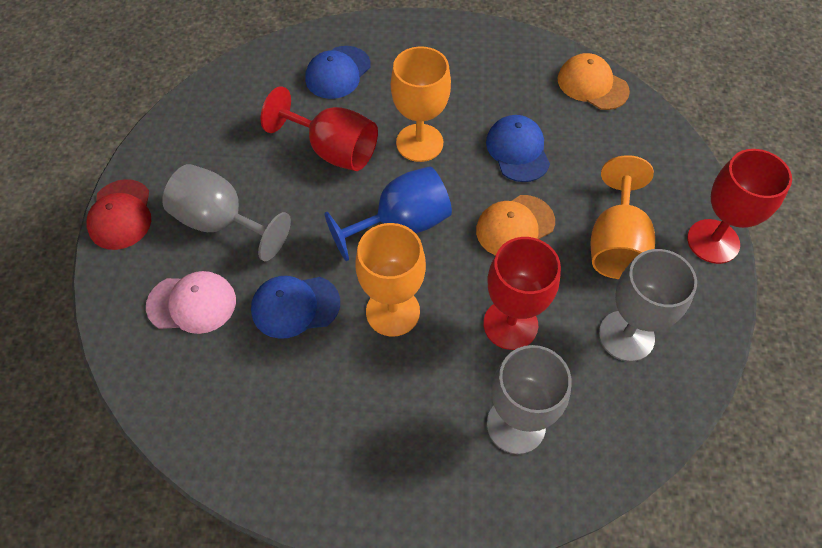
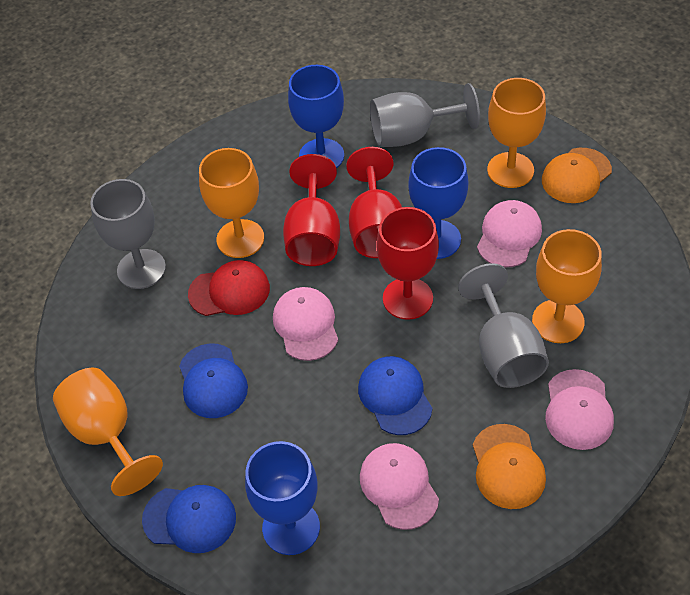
blue goblet: 1 -> 3
orange goblet: 3 -> 4
pink cap: 1 -> 4

